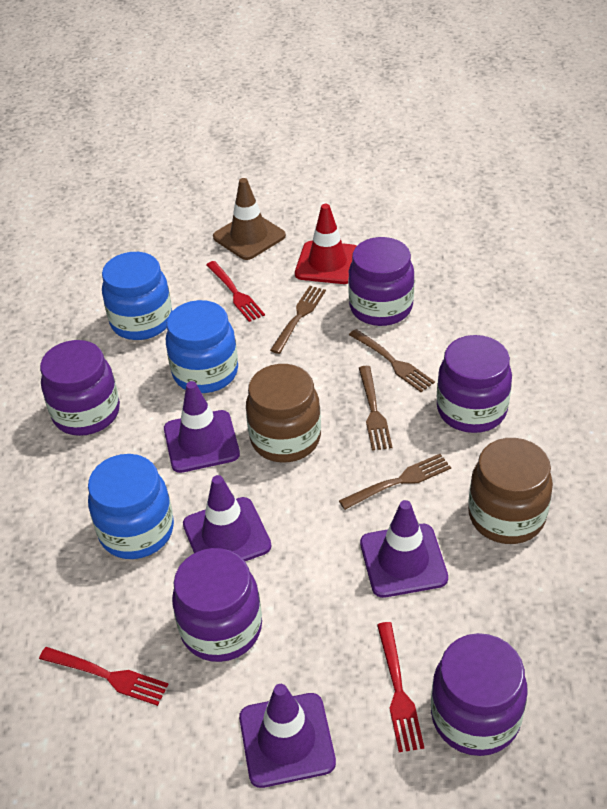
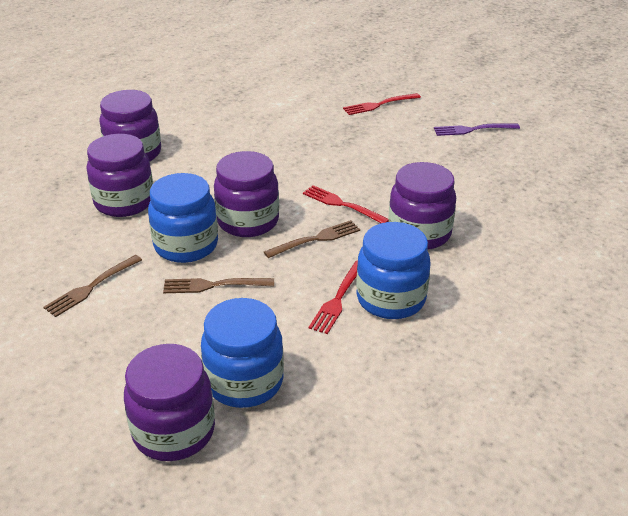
brown fork: 4 -> 3
brown jar: 2 -> 0
brown traffic cone: 1 -> 0
purple fork: 0 -> 1
purple traffic cone: 4 -> 0
red traffic cone: 1 -> 0

